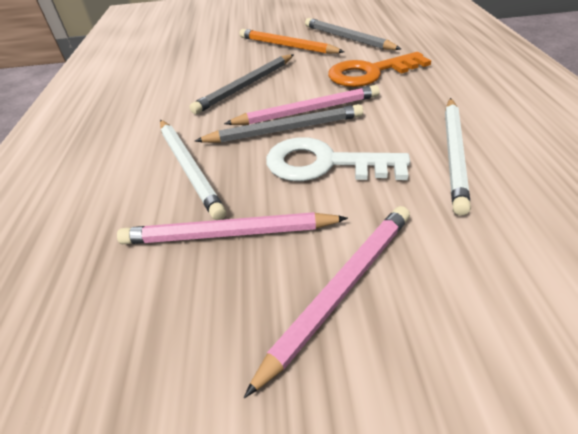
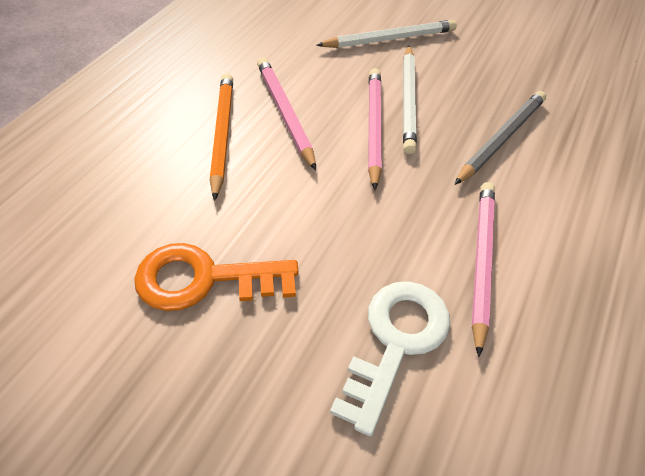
grey pencil: 3 -> 1

